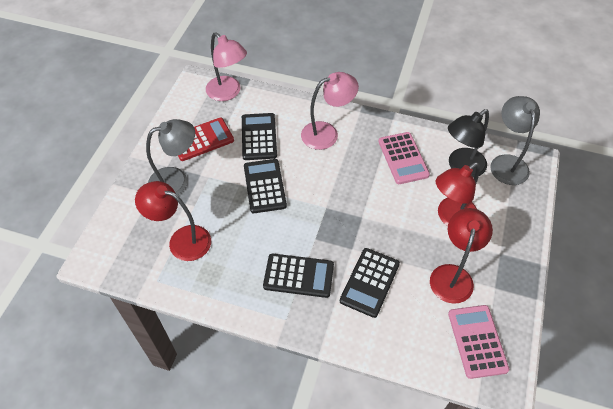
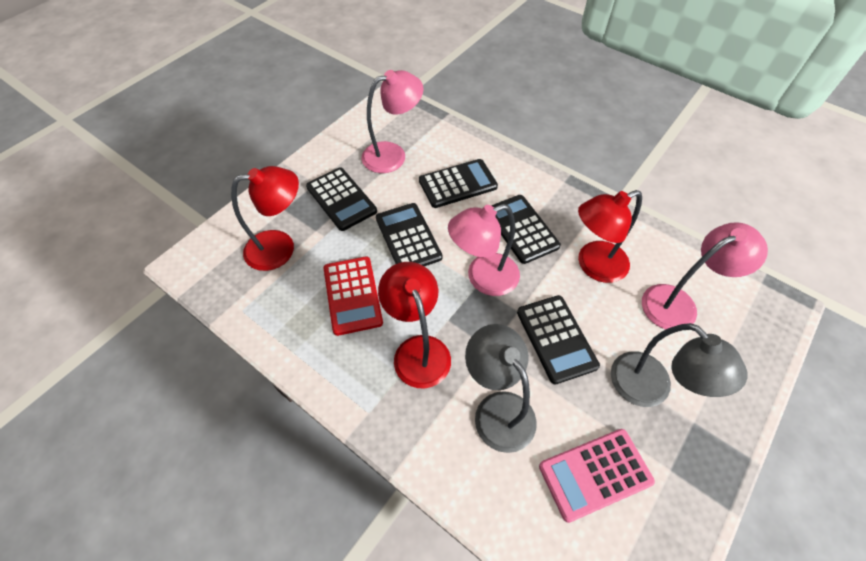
black calculator: 4 -> 5
black lamp: 1 -> 0
pink calculator: 2 -> 1
pink lamp: 2 -> 3

